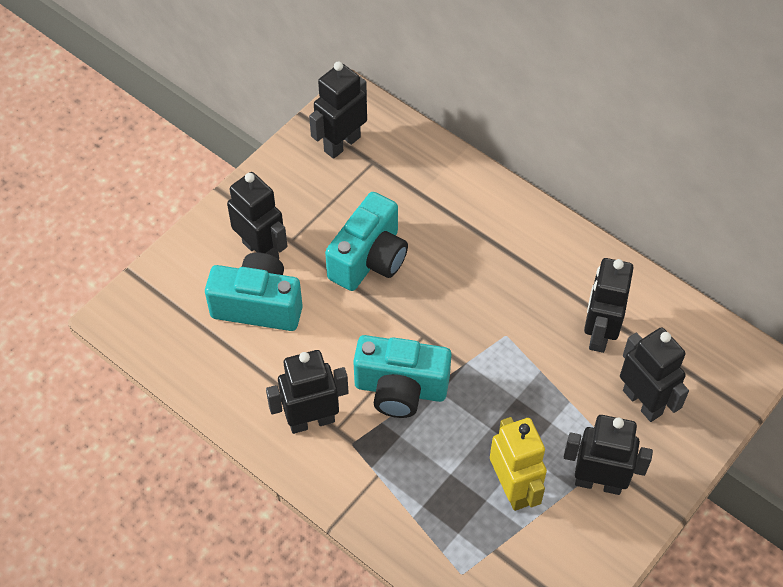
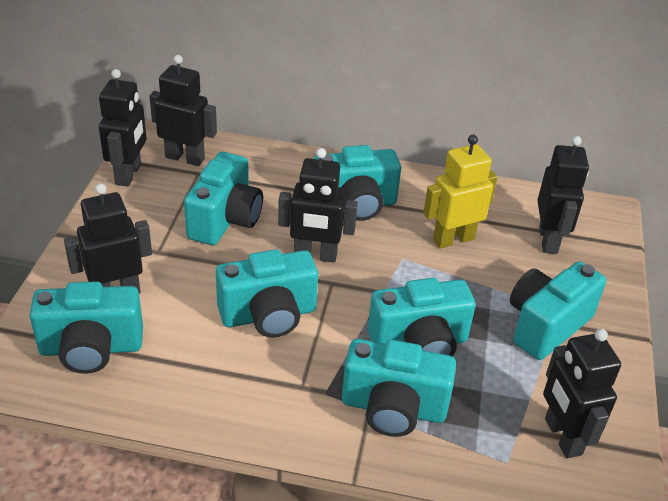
turquoise camera: 3 -> 7

